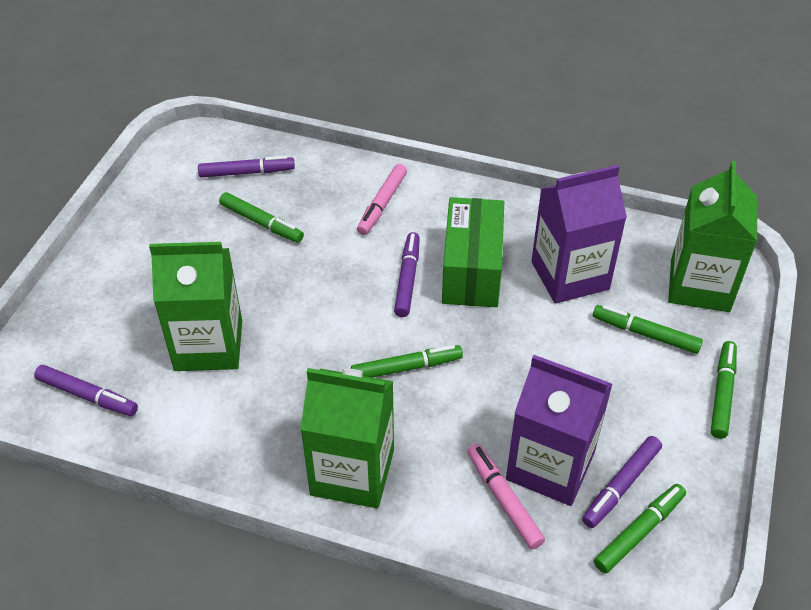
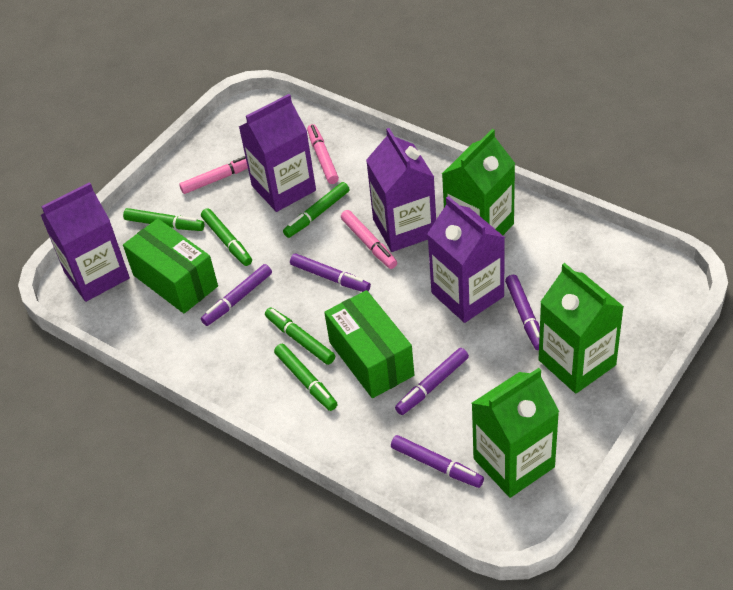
green box: 1 -> 2
pink marker: 2 -> 3
purple carton: 2 -> 4
purple marker: 4 -> 5

